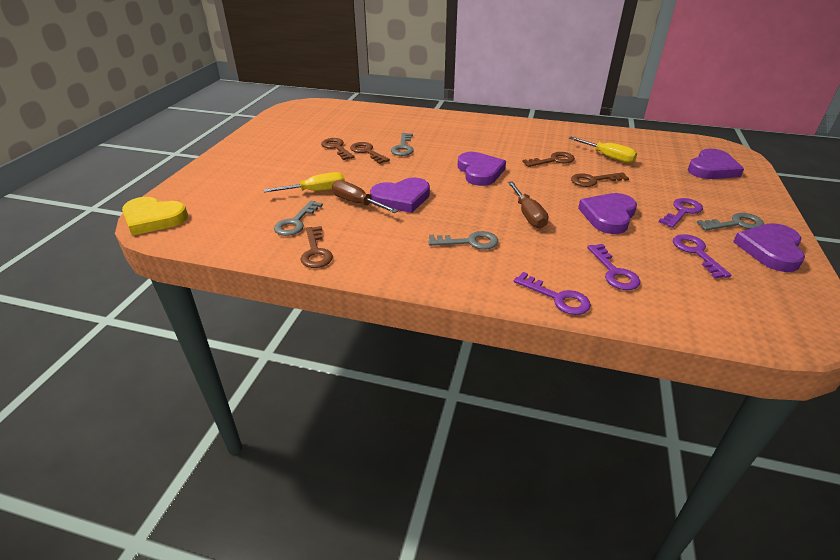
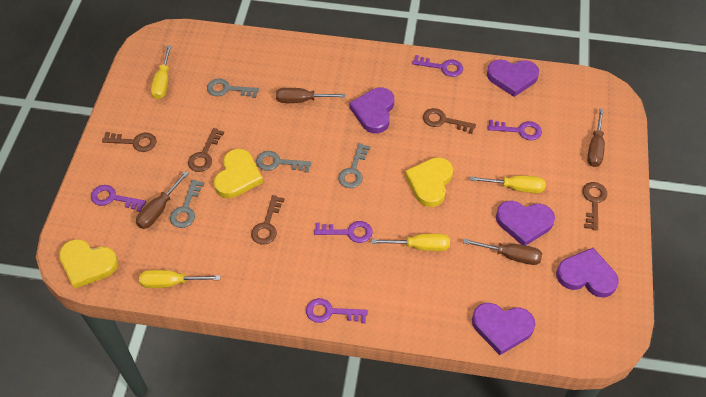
brown screwdriver: 2 -> 4
purple key: 4 -> 5
yellow heart: 1 -> 3
yellow screwdriver: 2 -> 4

